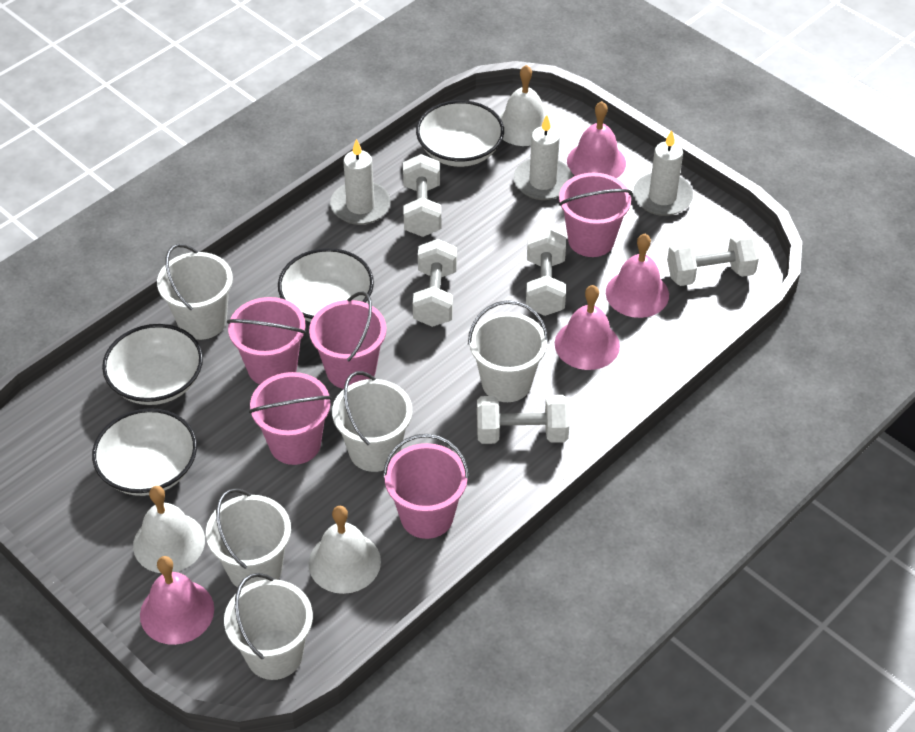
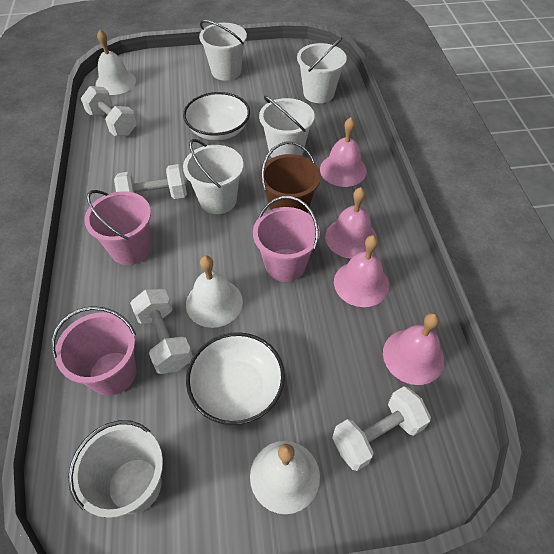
brown bucket: 0 -> 1
pink bucket: 5 -> 3
white bowl: 4 -> 2
white candle: 3 -> 0
white dumbbell: 5 -> 4

